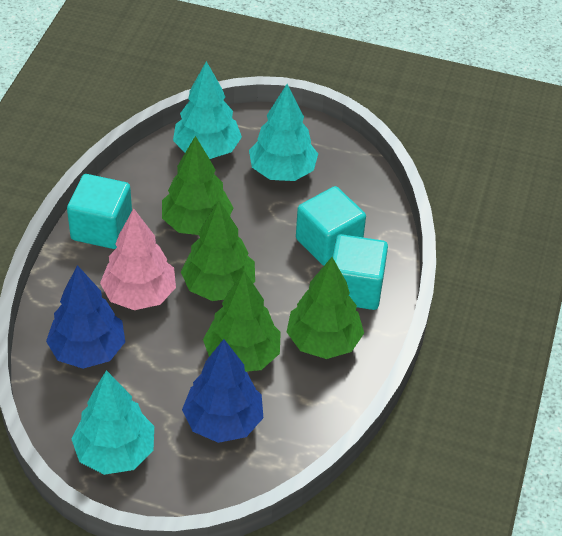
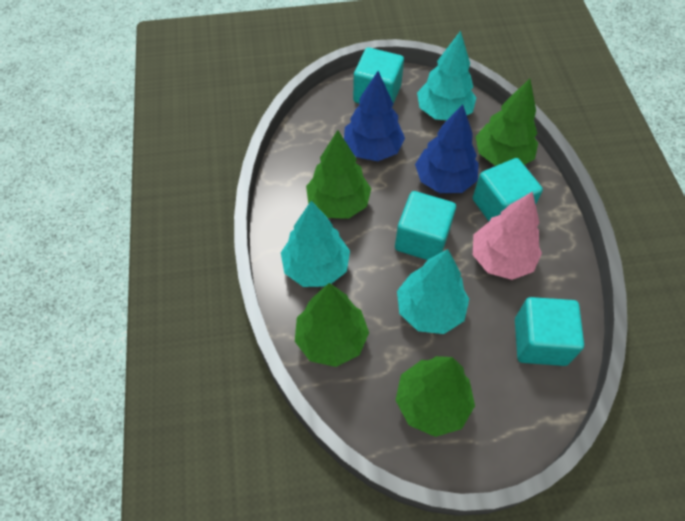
turquoise cube: 3 -> 4

